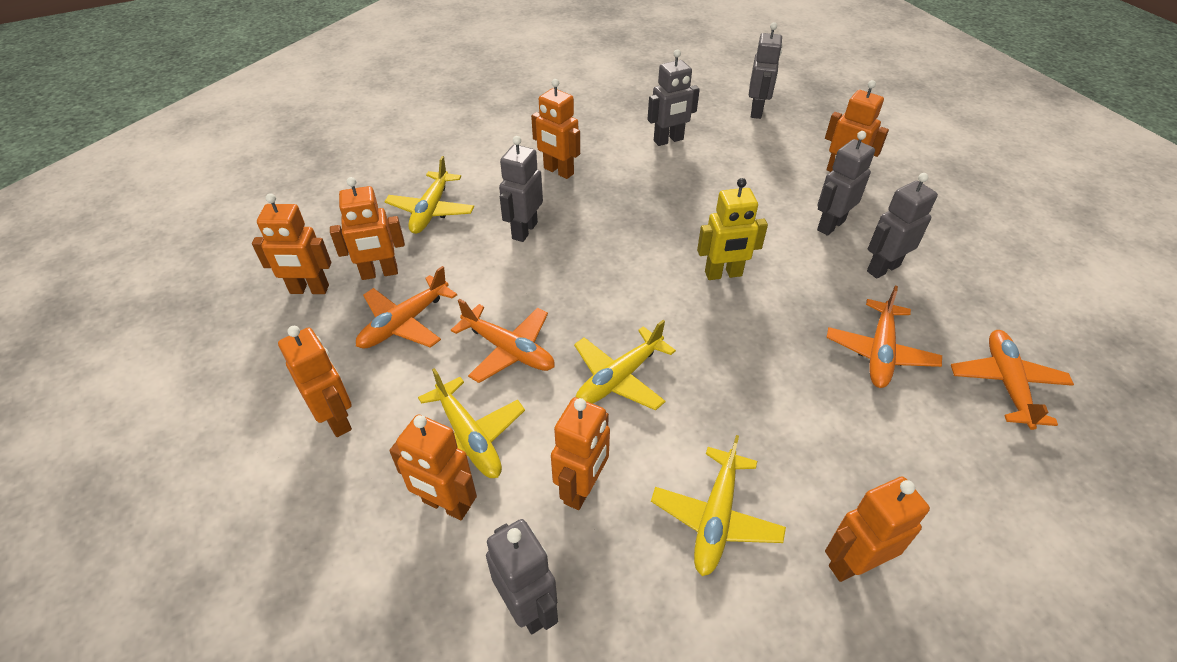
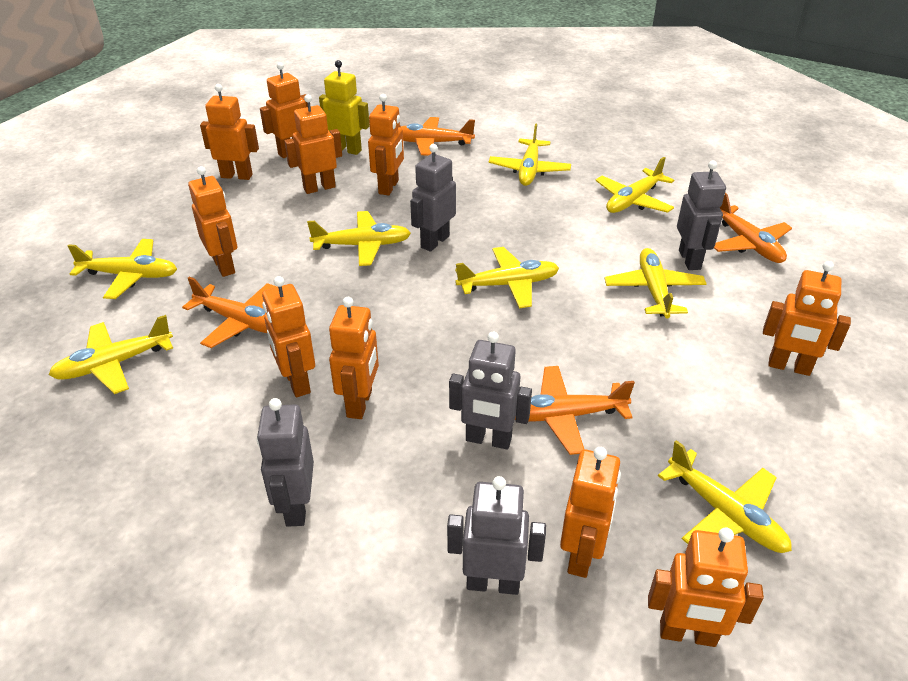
grey robot: 6 -> 5
orange robot: 8 -> 10
yellow plane: 4 -> 8

